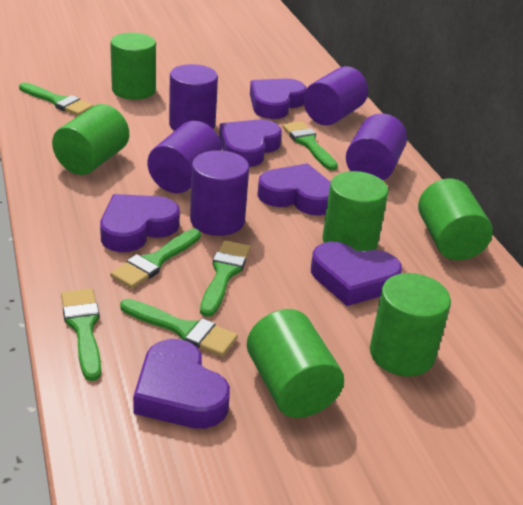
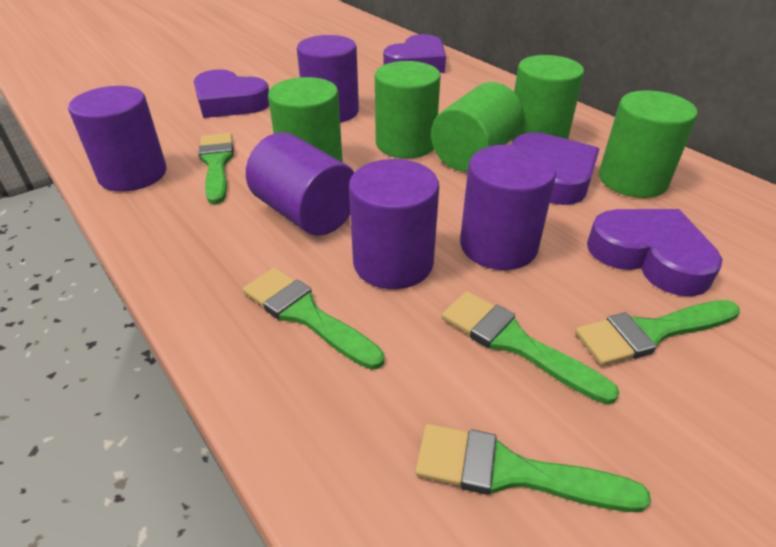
green brush: 6 -> 5
green cylinder: 6 -> 5
purple heart: 6 -> 4

